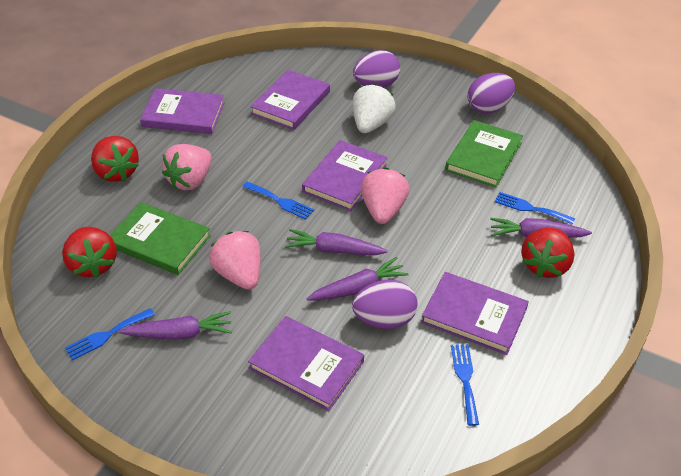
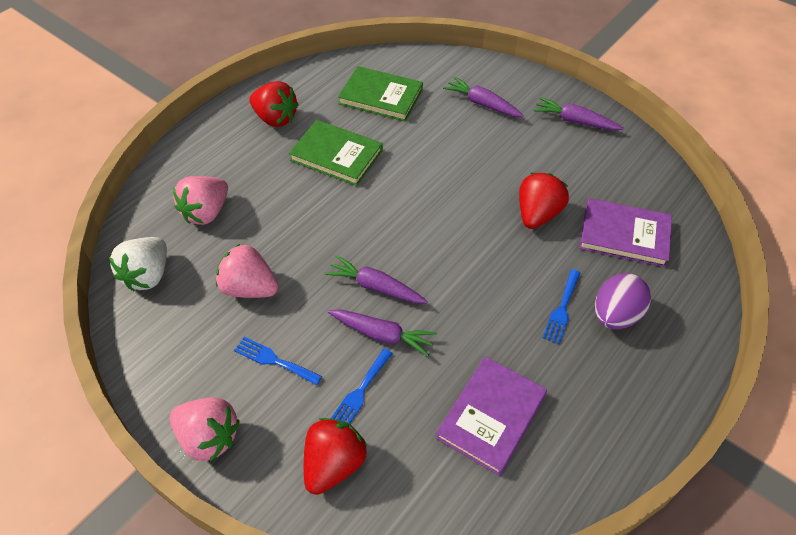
blue fork: 4 -> 3
purple book: 5 -> 2
purple egg: 3 -> 1

